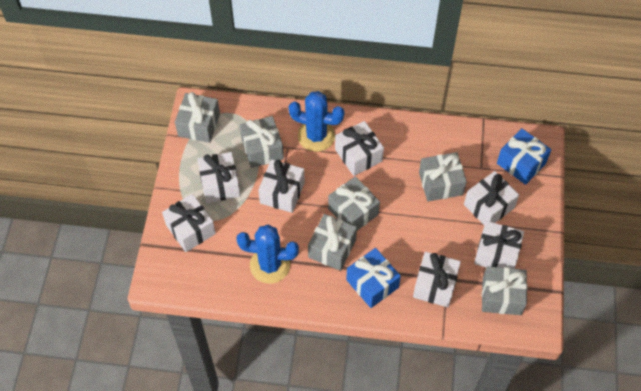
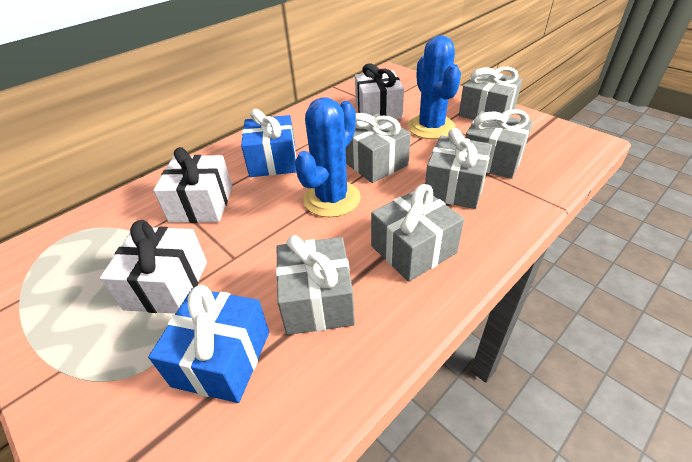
white gift: 7 -> 3

